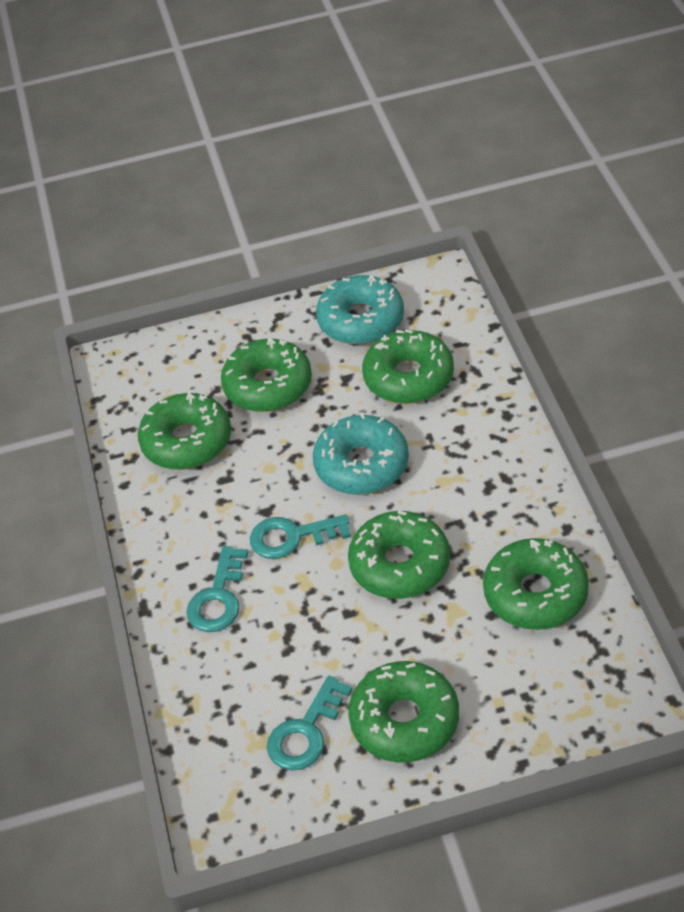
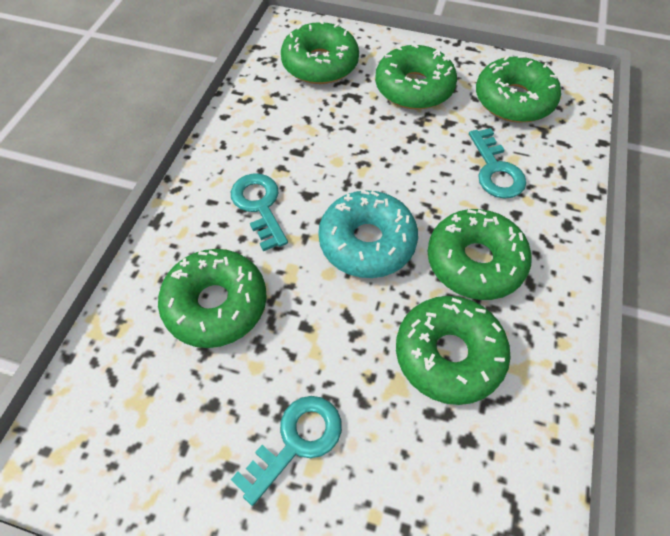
turquoise donut: 2 -> 1

